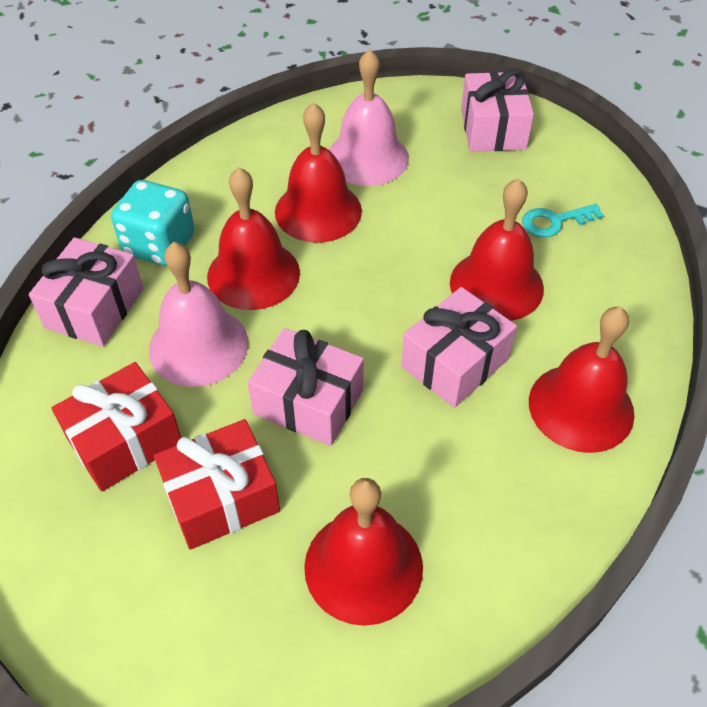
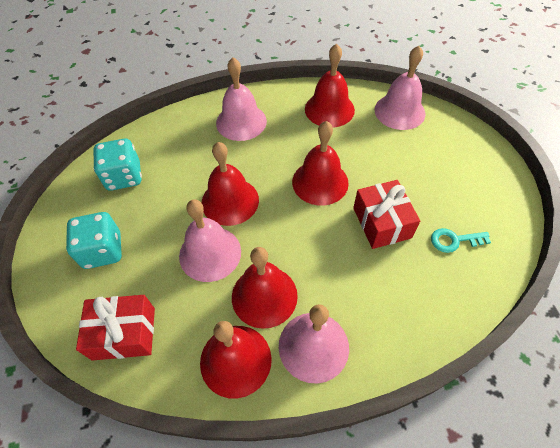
pink bell: 2 -> 4
pink gift: 4 -> 0
turquoise dice: 1 -> 2

